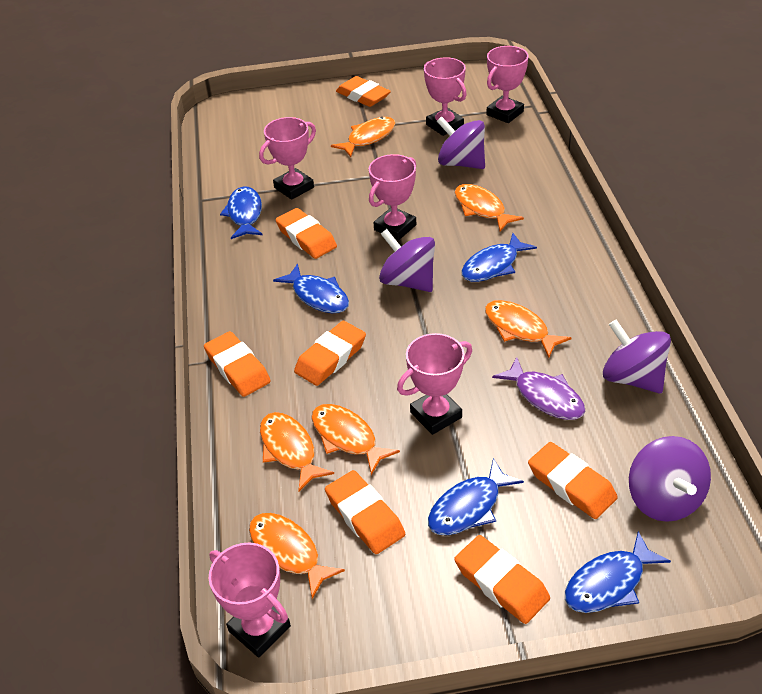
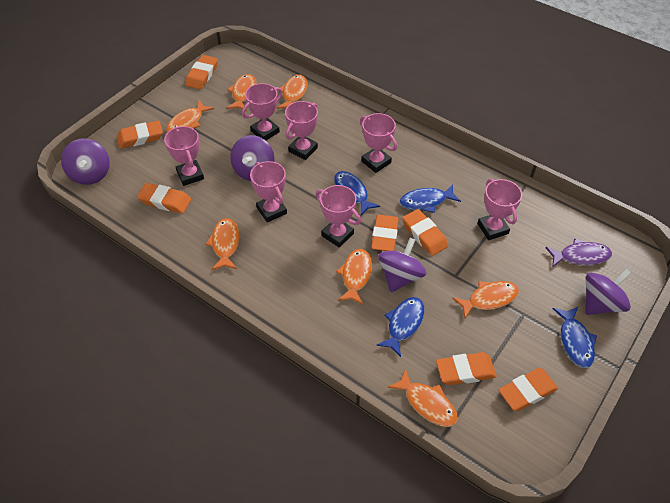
blue fish: 5 -> 4
orange fish: 6 -> 7
pink trophy: 6 -> 7

